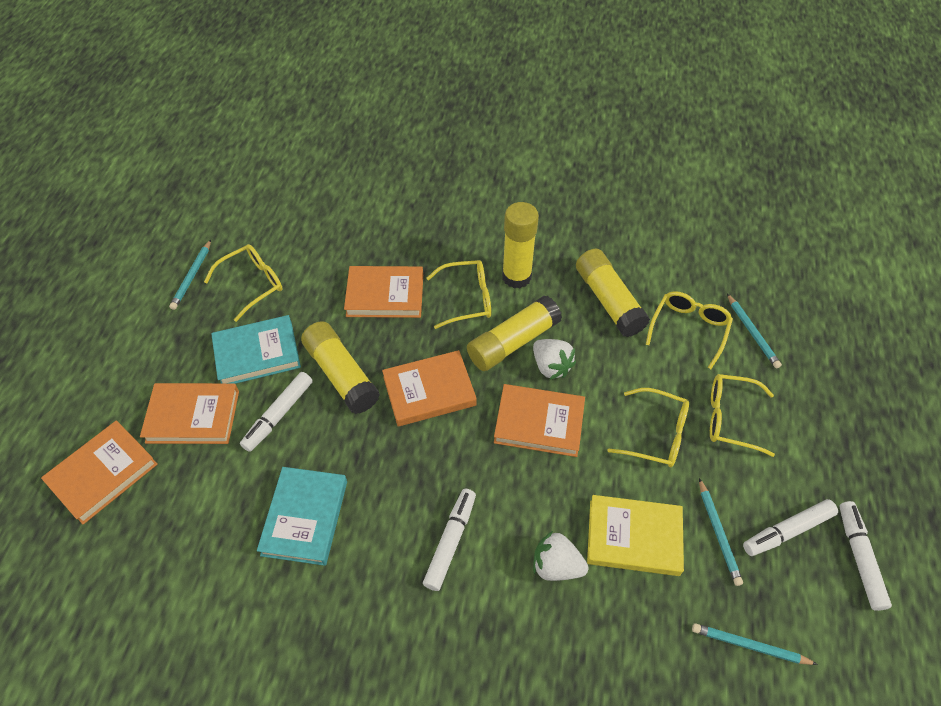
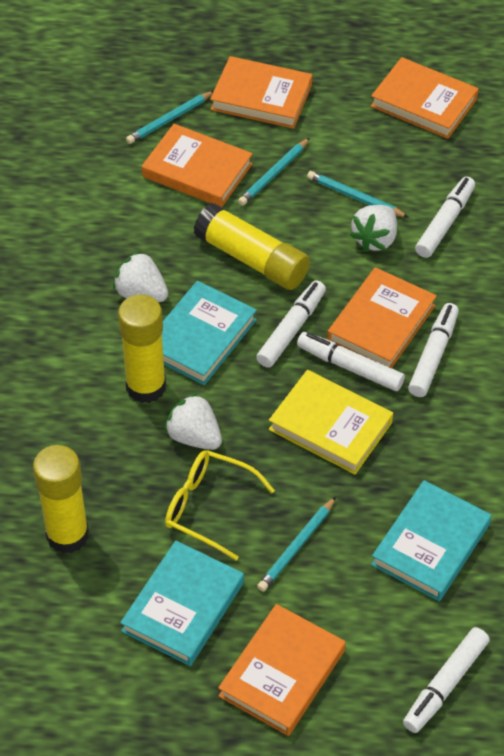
turquoise book: 2 -> 3
white marker: 4 -> 5
white strawberry: 2 -> 3
yellow glasses: 5 -> 1
yellow glue stick: 4 -> 3

